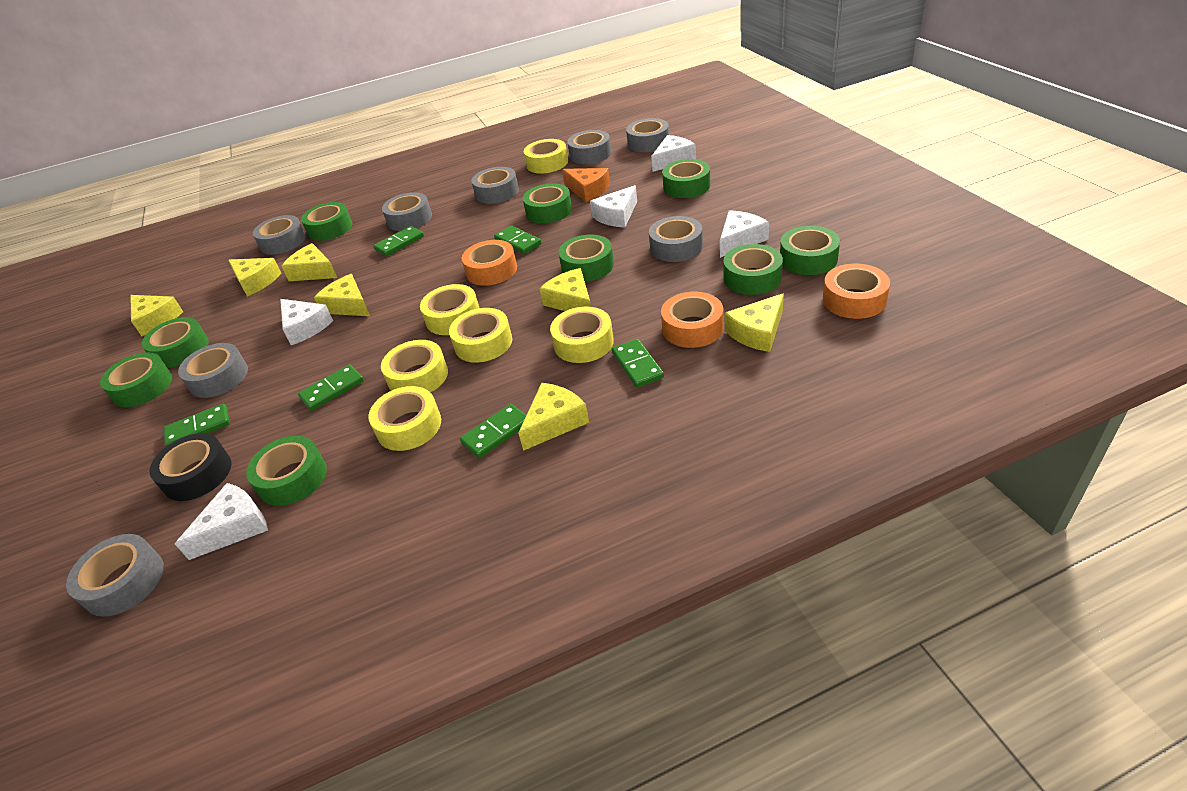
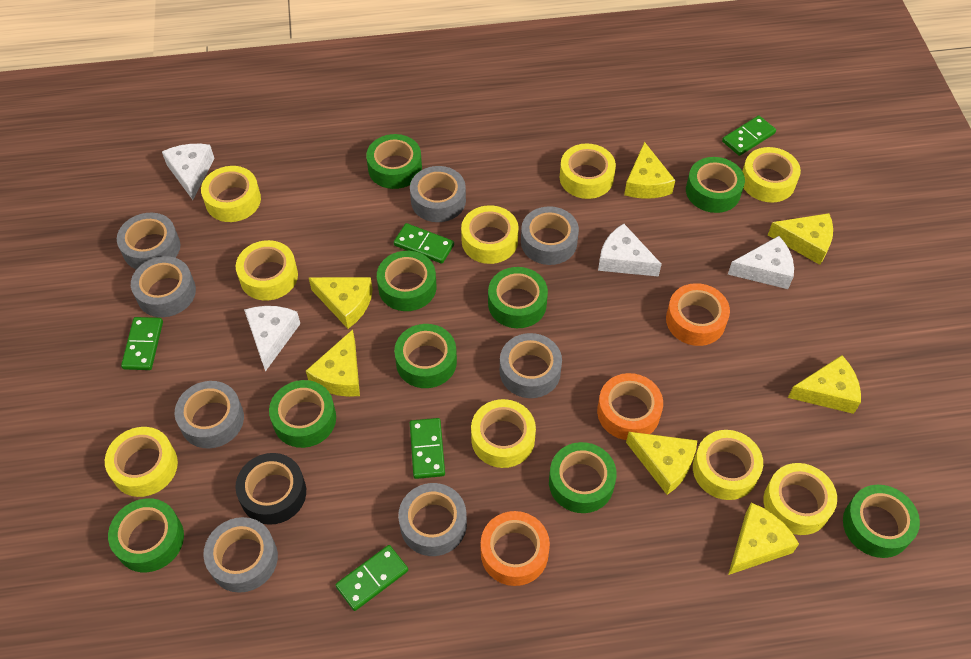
green domino: 6 -> 5
orange cheese: 1 -> 0
white cheese: 5 -> 4
yellow tape: 6 -> 9

